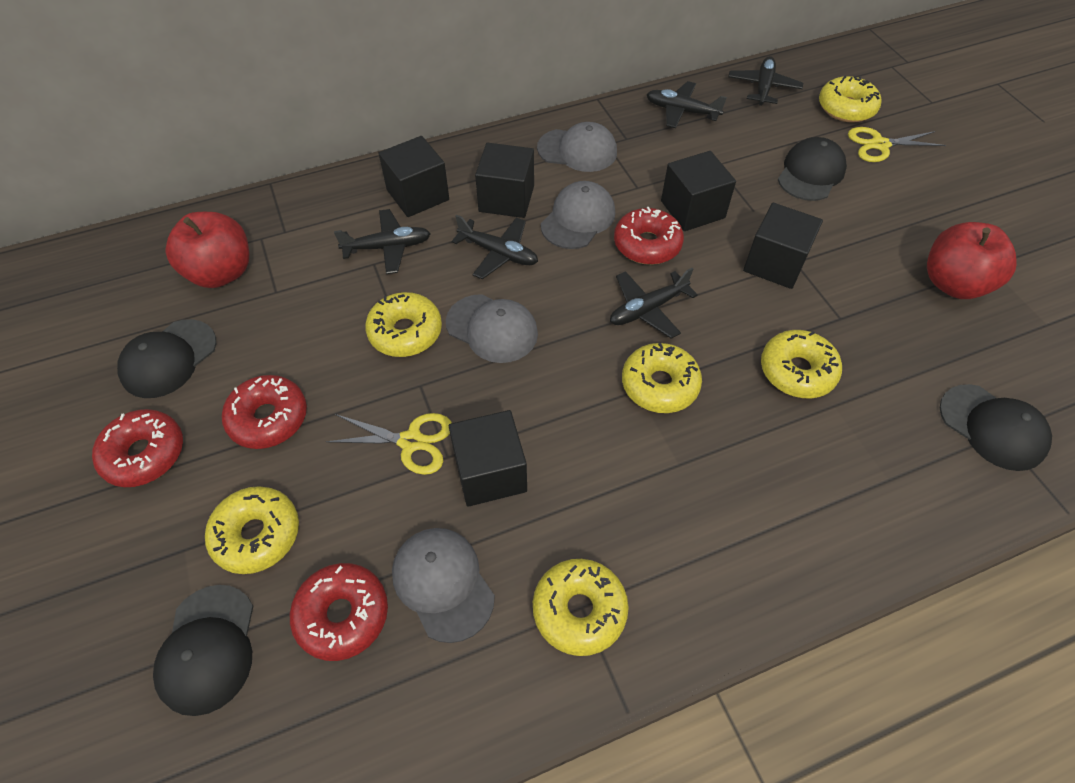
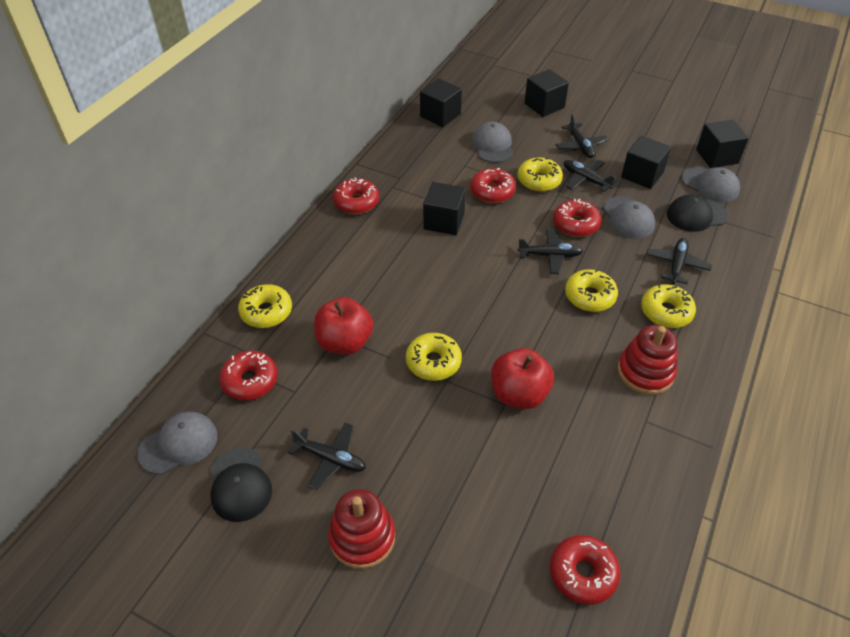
black cap: 4 -> 2
red donut: 4 -> 5
red stacking toy: 0 -> 2
yellow donut: 6 -> 5
yellow scissors: 2 -> 0

